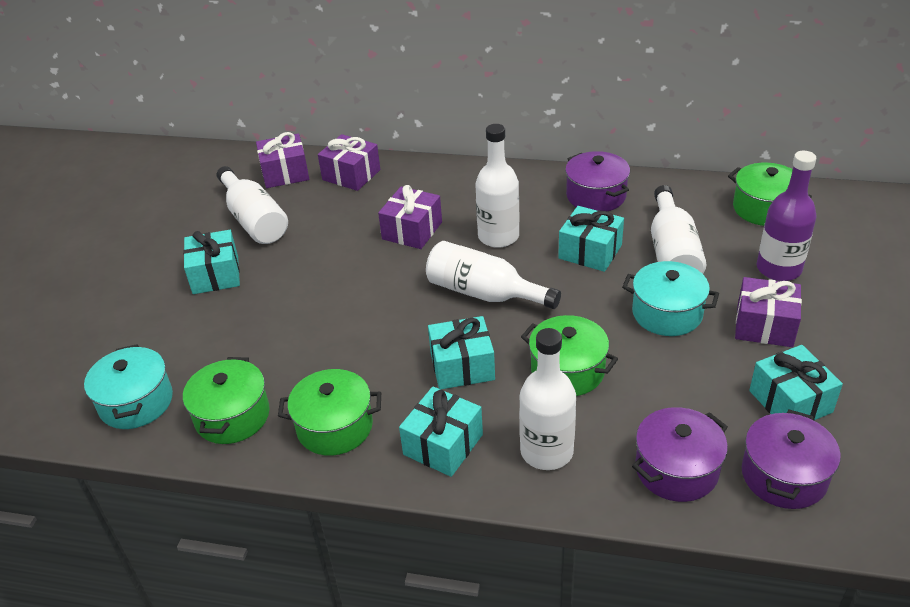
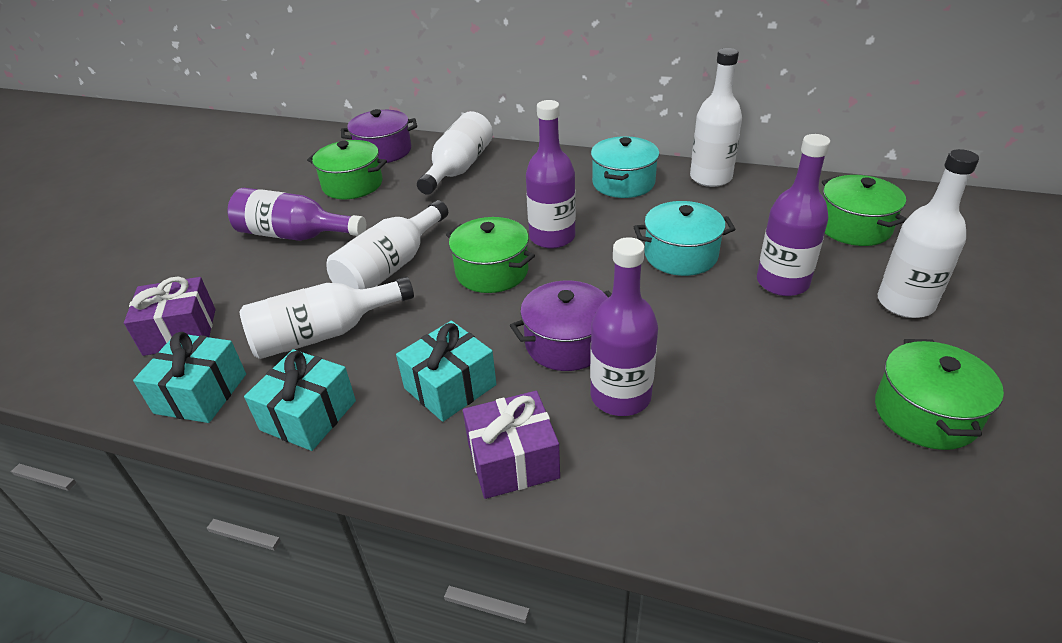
purple bottle: 1 -> 4
purple gift: 4 -> 2
purple pot: 3 -> 2
turquoise gift: 5 -> 3

